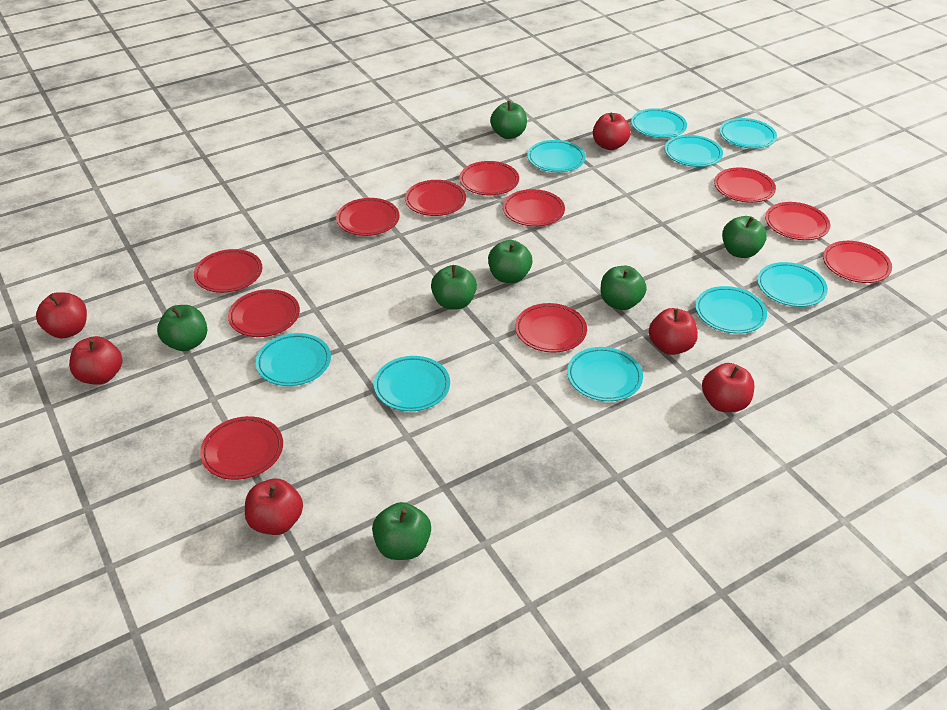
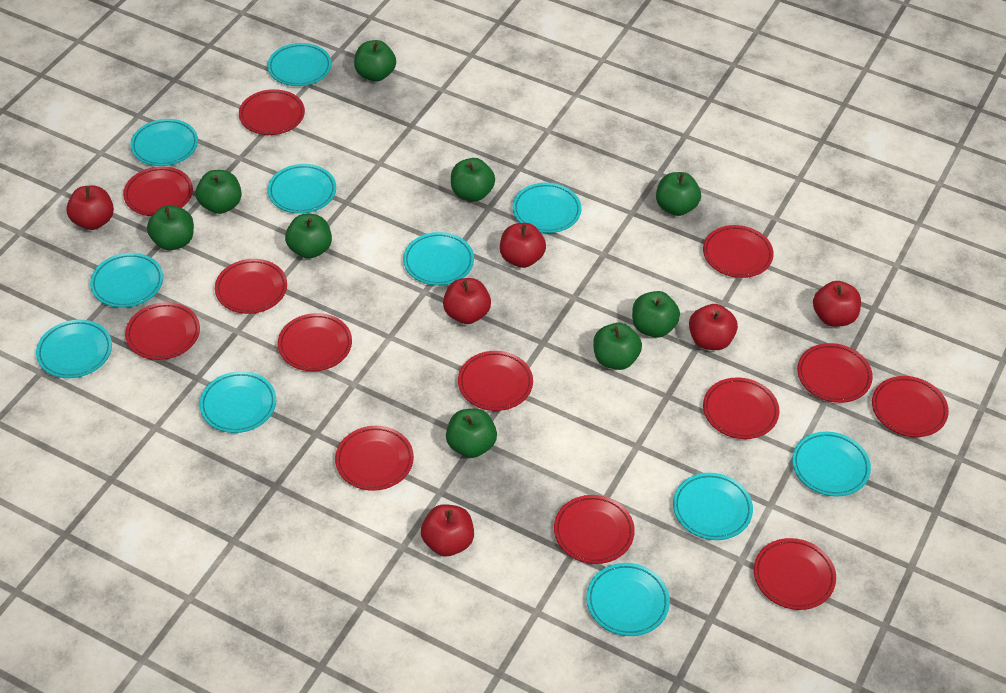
green apple: 7 -> 9
red plate: 11 -> 13
turquoise plate: 9 -> 11

